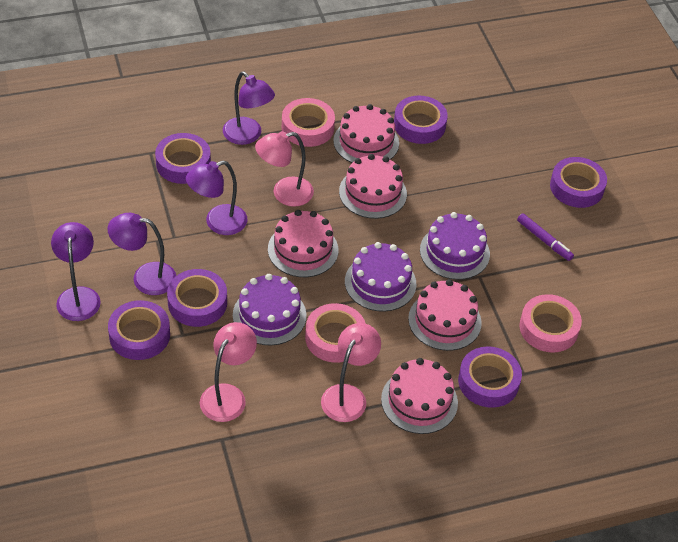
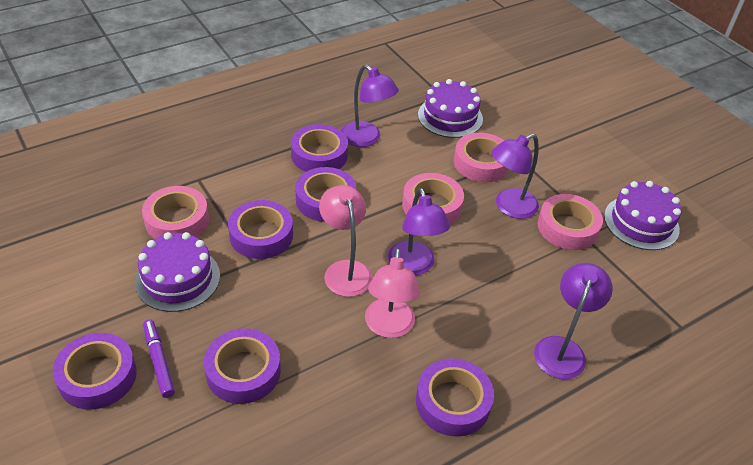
pink cake: 5 -> 0
pink lamp: 3 -> 2
pink tape: 3 -> 4

